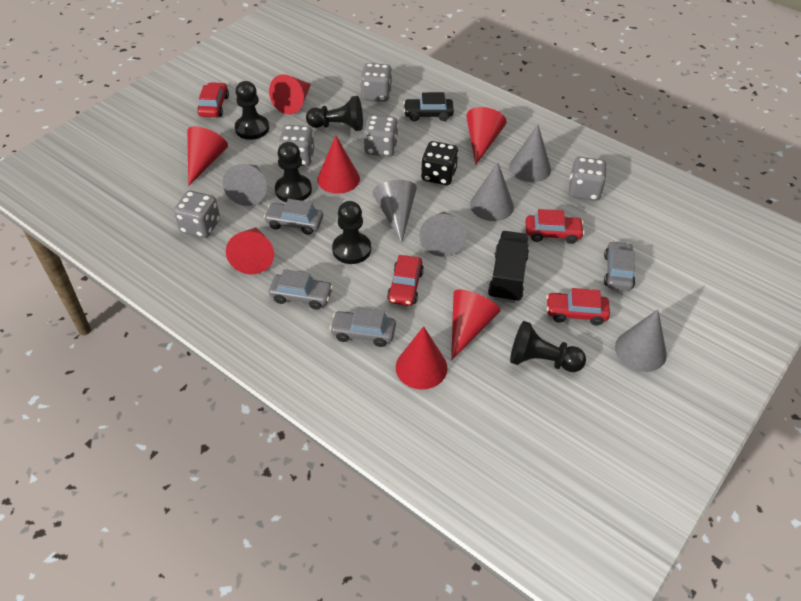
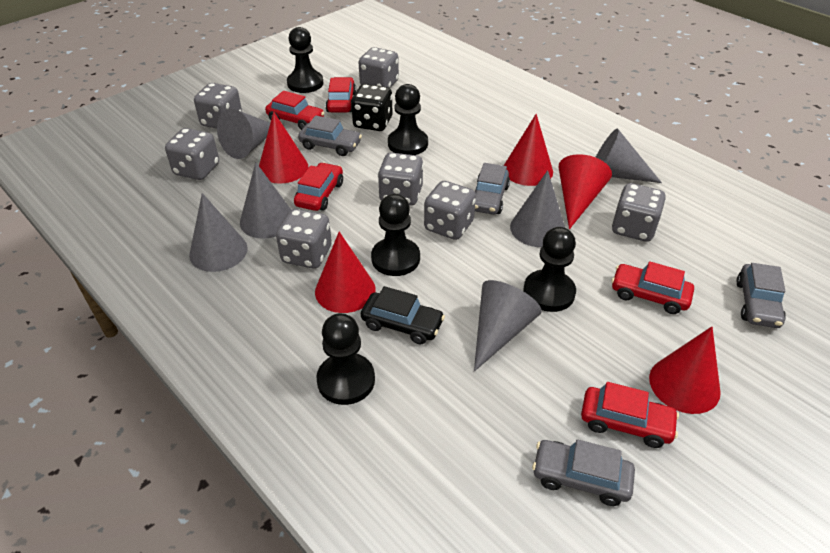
black truck: 1 -> 0
grey dice: 5 -> 7
red car: 4 -> 5
red cone: 7 -> 5

